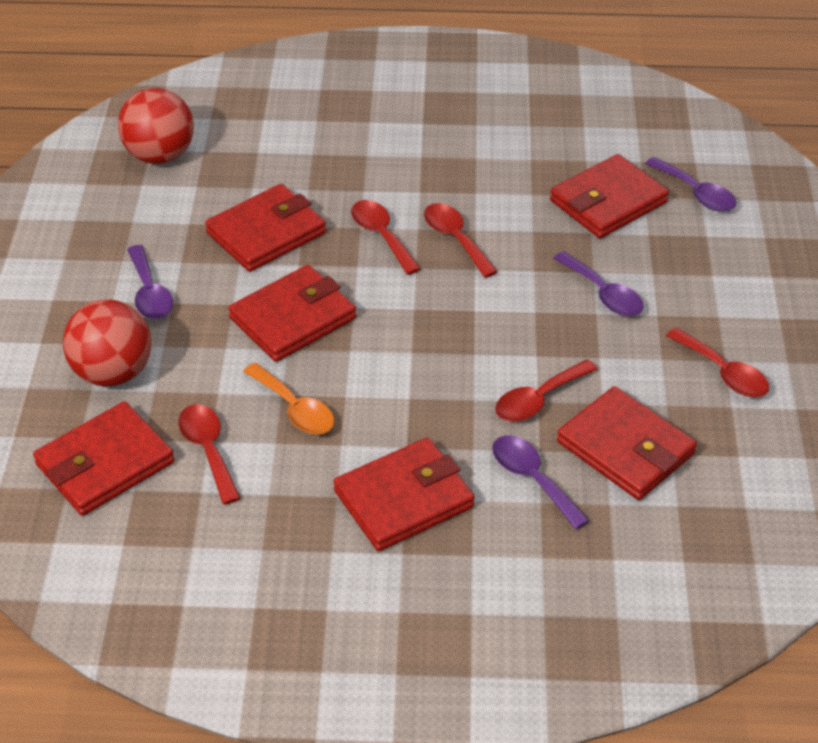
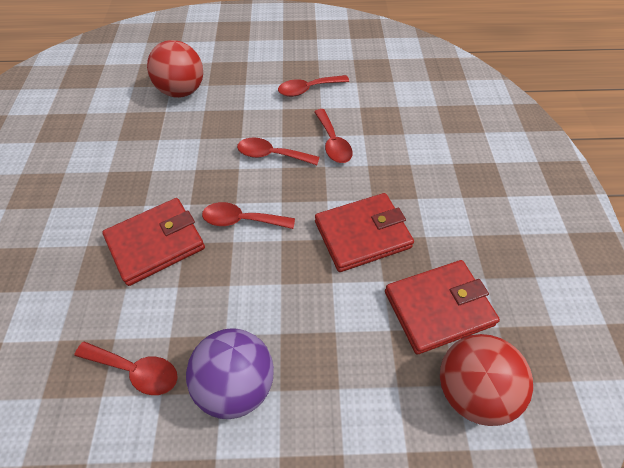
orange spoon: 1 -> 0
purple ball: 0 -> 1
purple spoon: 4 -> 0
red wallet: 6 -> 3

